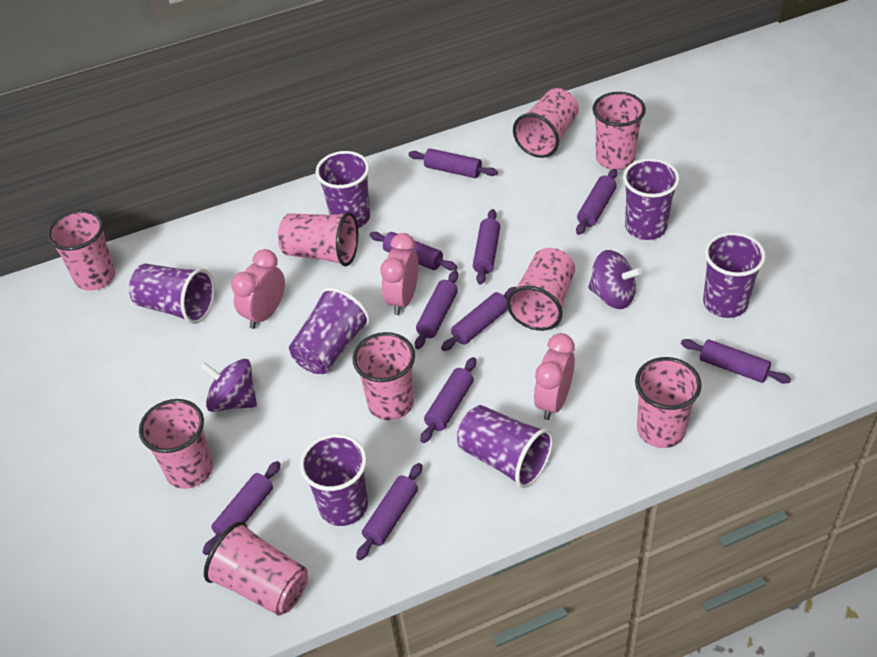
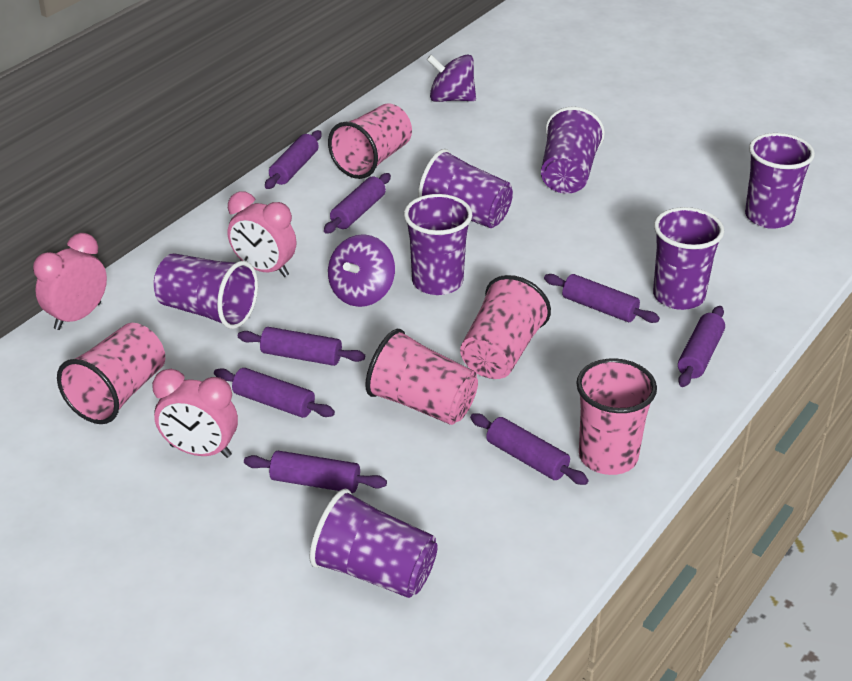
pink cup: 9 -> 5
purple rolling pin: 10 -> 8

